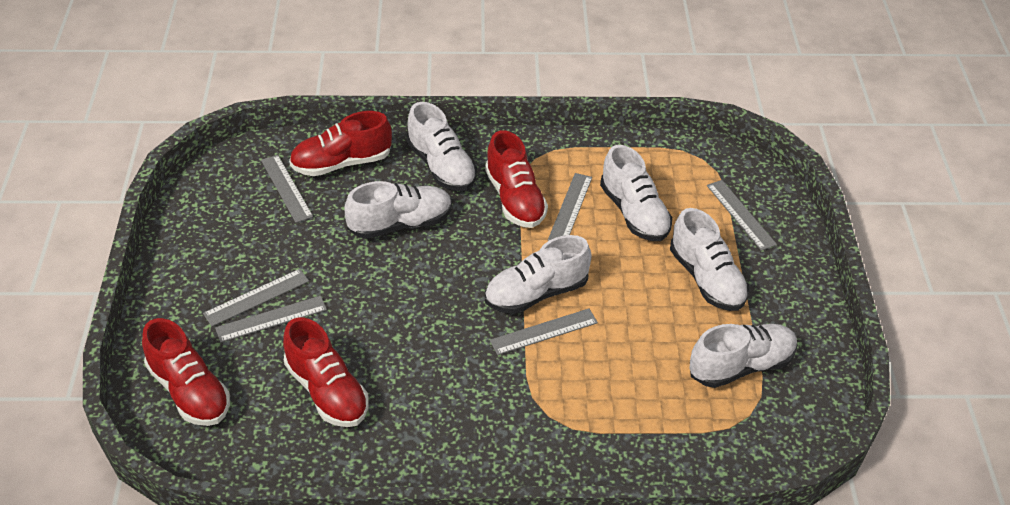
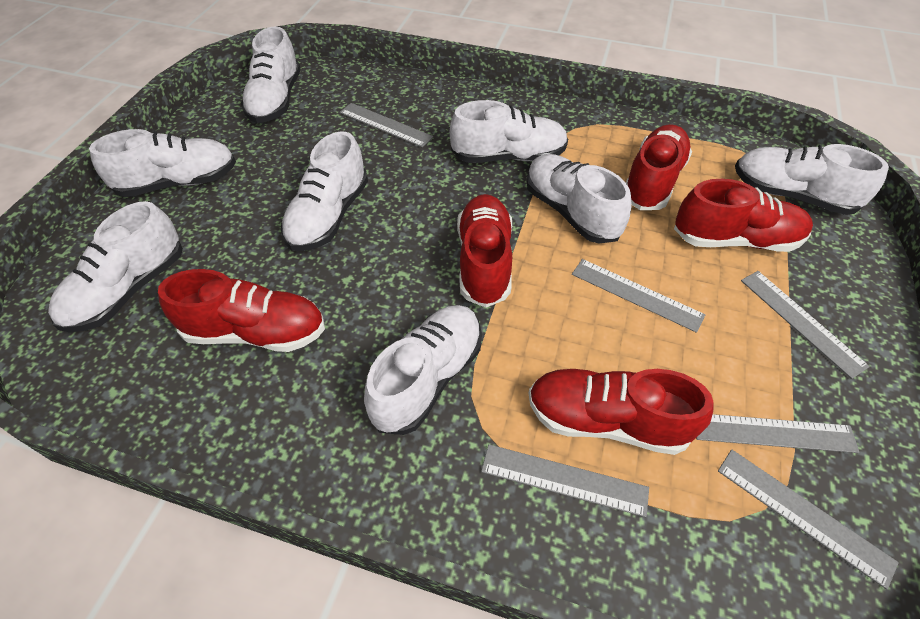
red shoe: 4 -> 5
white shoe: 6 -> 8

